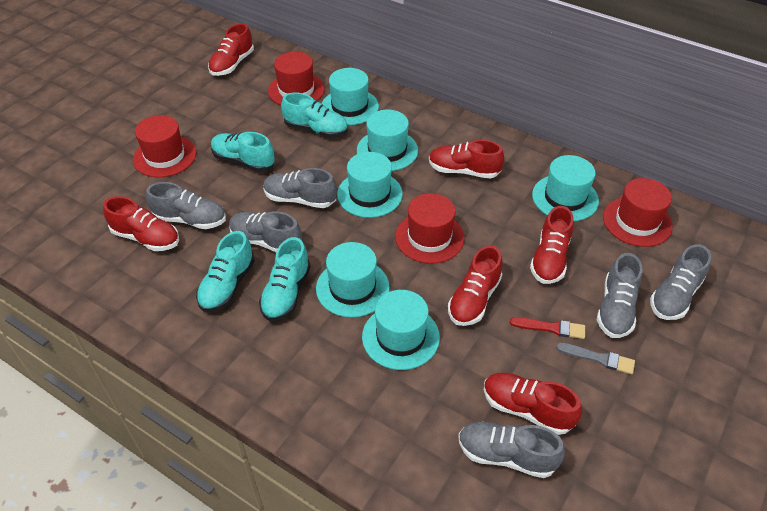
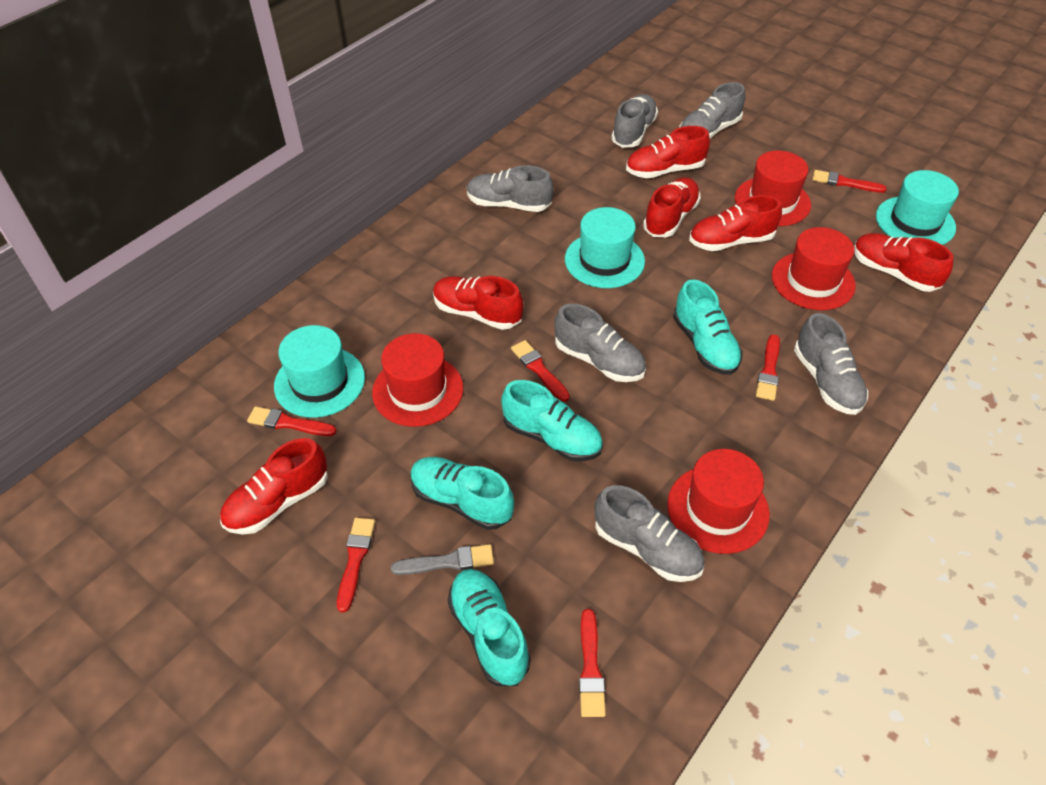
red brush: 1 -> 6
turquoise hat: 6 -> 3

